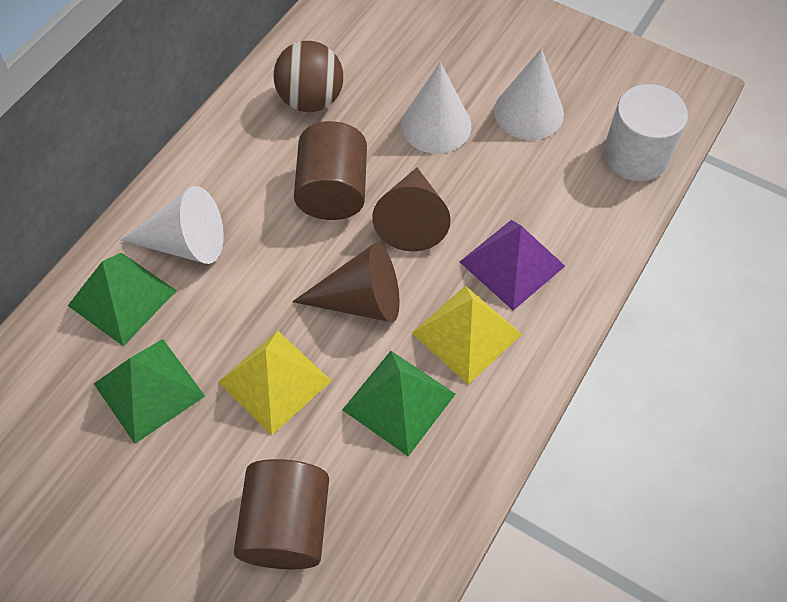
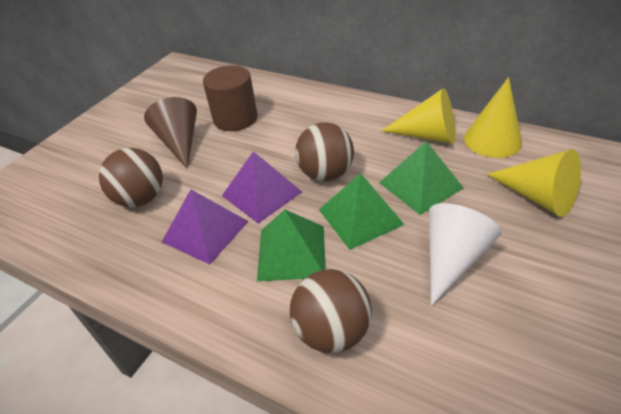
brown ball: 1 -> 3
brown cone: 2 -> 1
brown cylinder: 2 -> 1
purple pyramid: 1 -> 2
white cone: 3 -> 1
white cylinder: 1 -> 0
yellow cone: 0 -> 3
yellow pyramid: 2 -> 0

